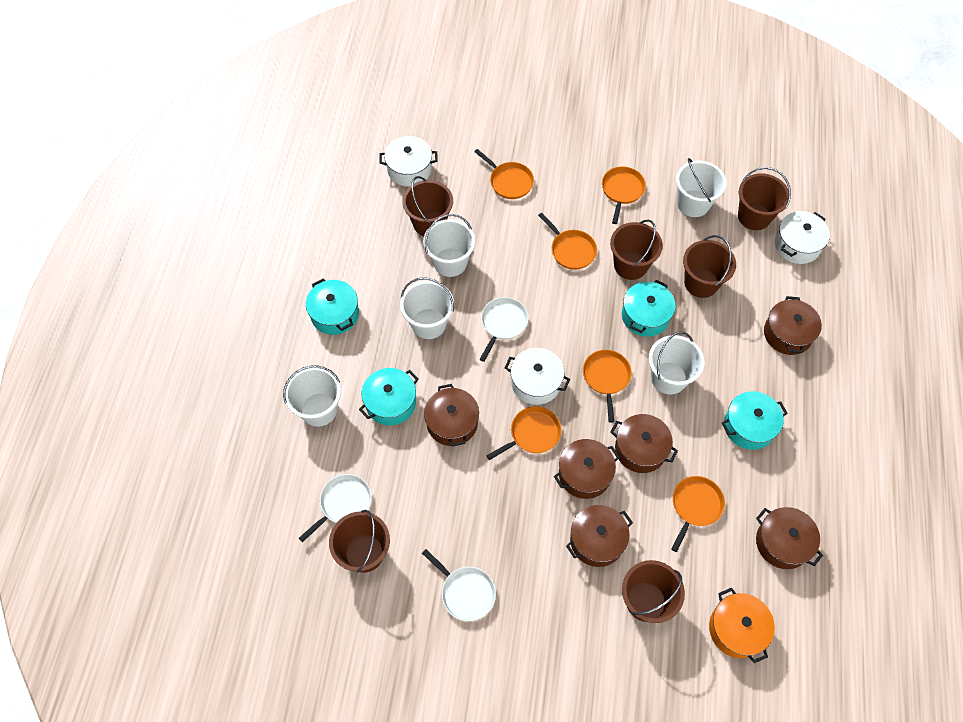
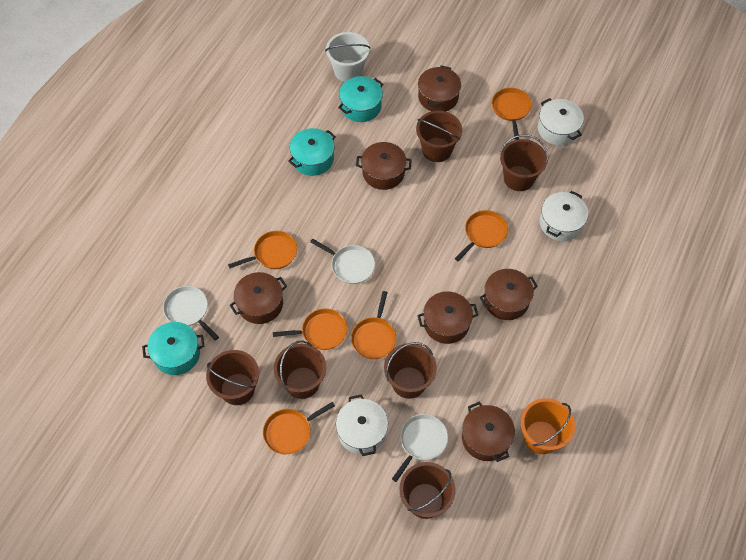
orange bucket: 0 -> 1
orange pot: 1 -> 0
turquoise pot: 4 -> 3
white bucket: 5 -> 1

